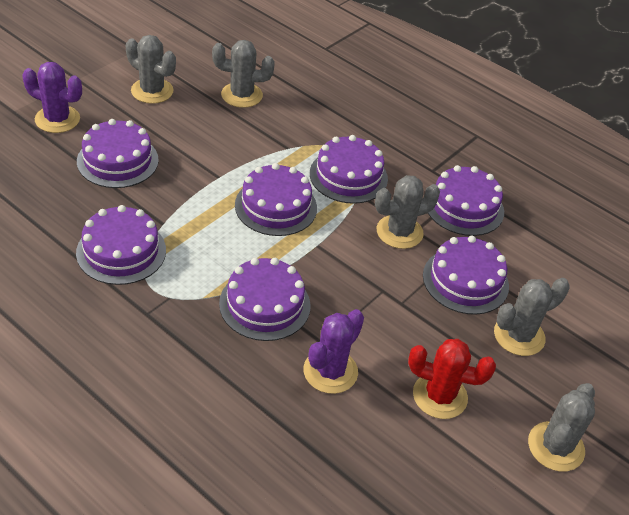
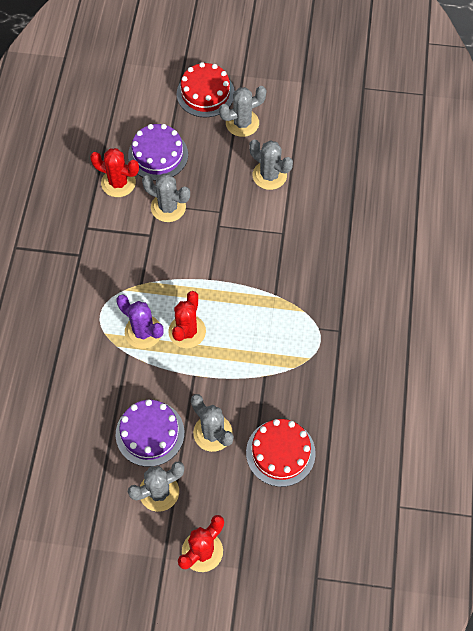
purple cactus: 2 -> 1
purple cake: 7 -> 2
red cactus: 1 -> 3
red cake: 0 -> 2

